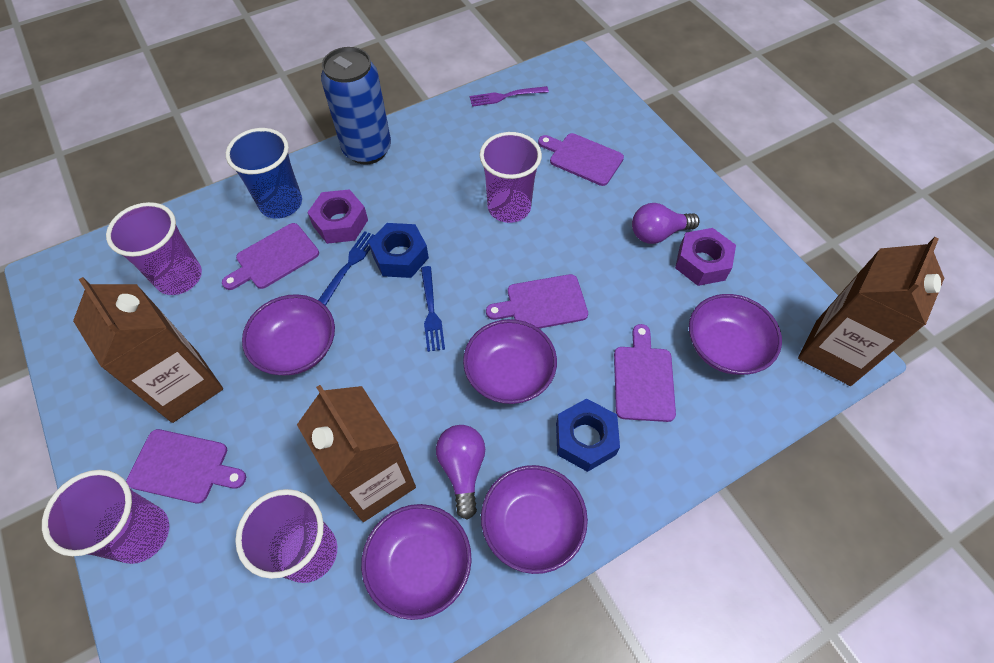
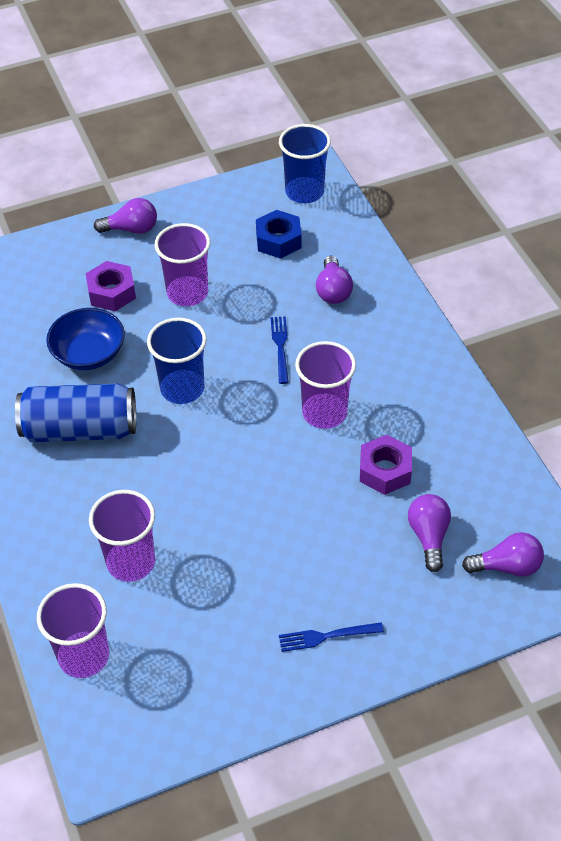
blue bowl: 0 -> 1
blue cup: 1 -> 2
blue nut: 2 -> 1
brown carton: 3 -> 0
purple bowl: 5 -> 0
purple cutting board: 5 -> 0
purple fork: 1 -> 0
purple light bulb: 2 -> 4

